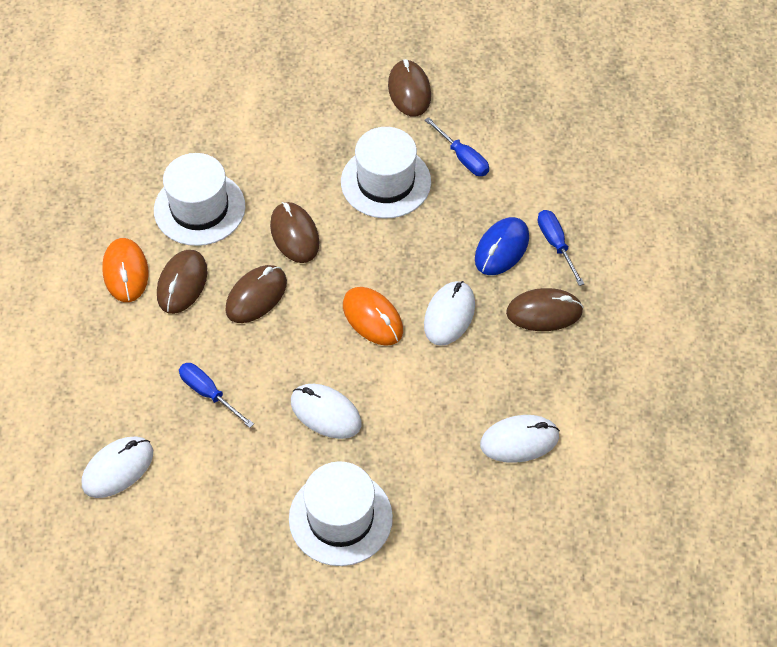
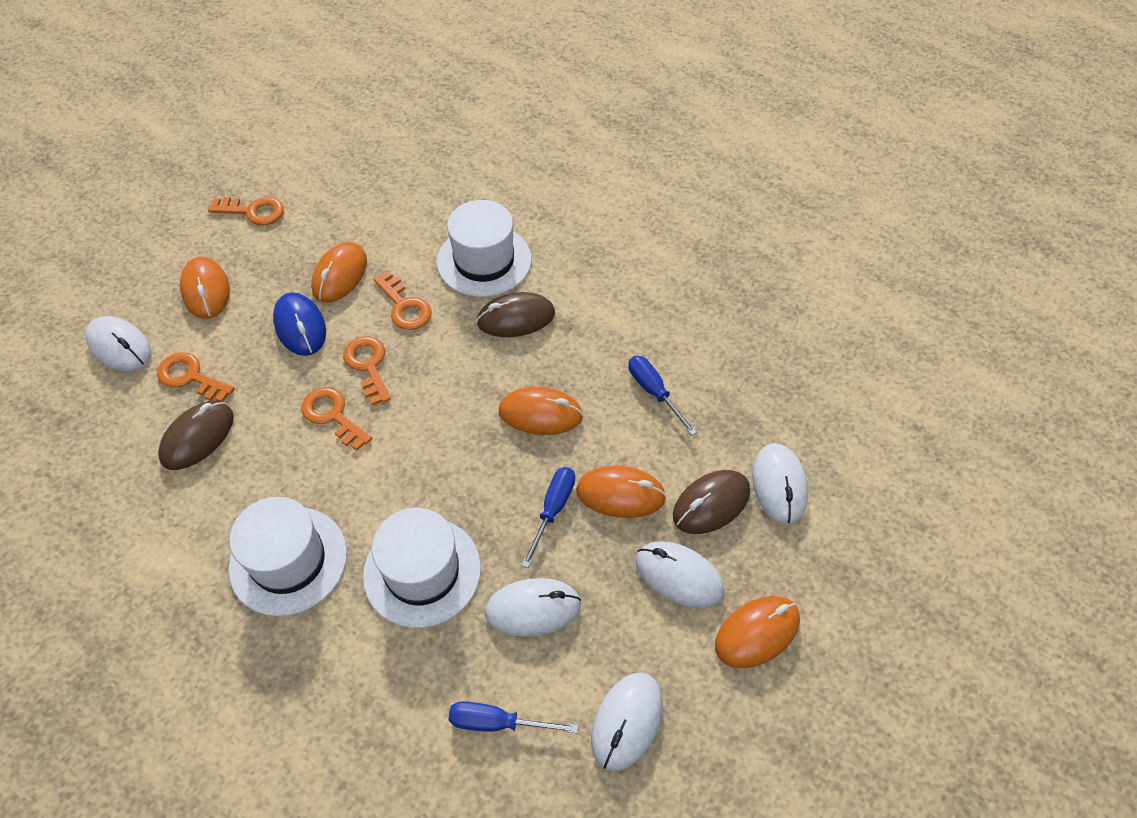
brown mouse: 5 -> 3
orange key: 0 -> 5
orange mouse: 2 -> 5
white mouse: 4 -> 5

